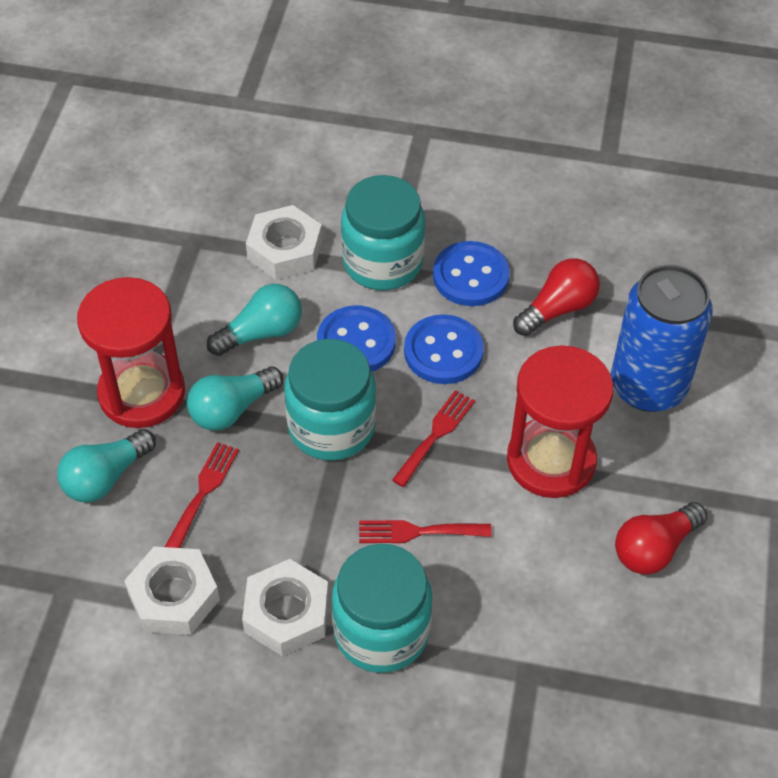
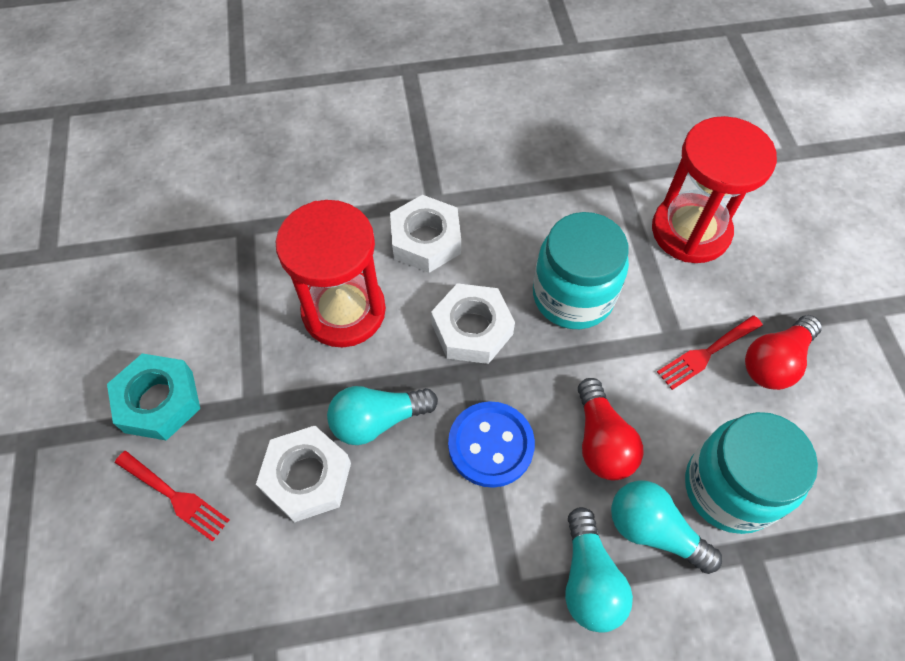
blue button: 3 -> 1
blue can: 1 -> 0
red fork: 3 -> 2
turquoise jar: 3 -> 2
turquoise nut: 0 -> 1

